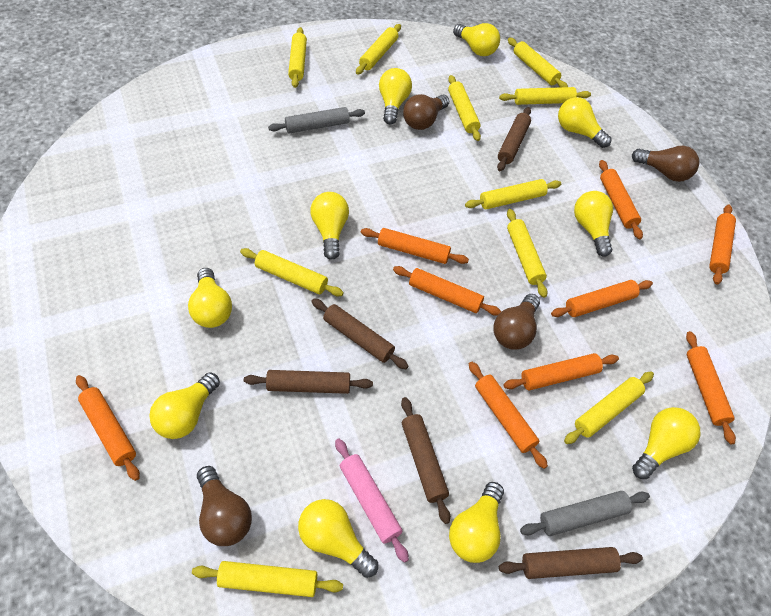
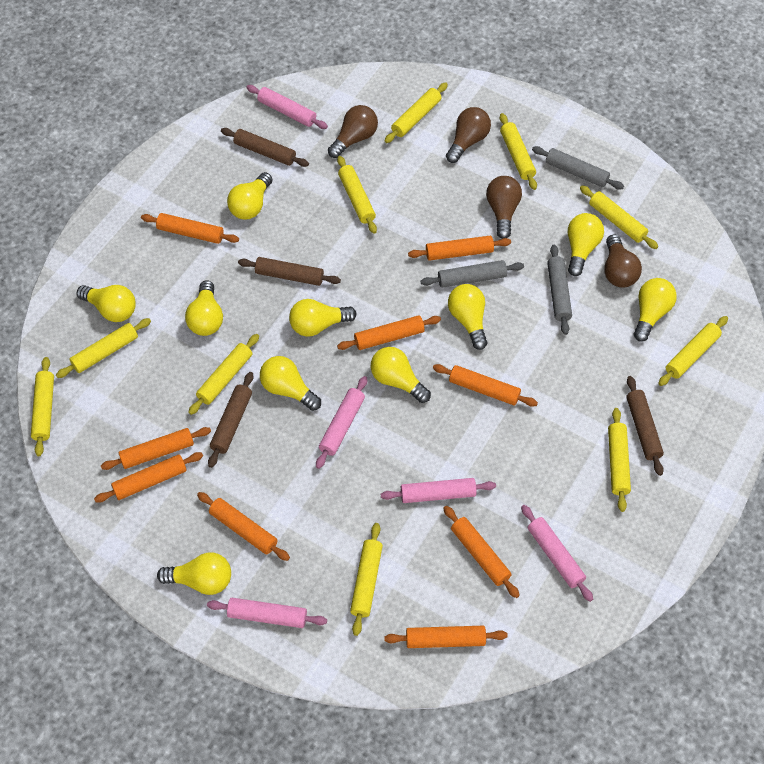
brown rolling pin: 5 -> 4
grey rolling pin: 2 -> 3
pink rolling pin: 1 -> 5

